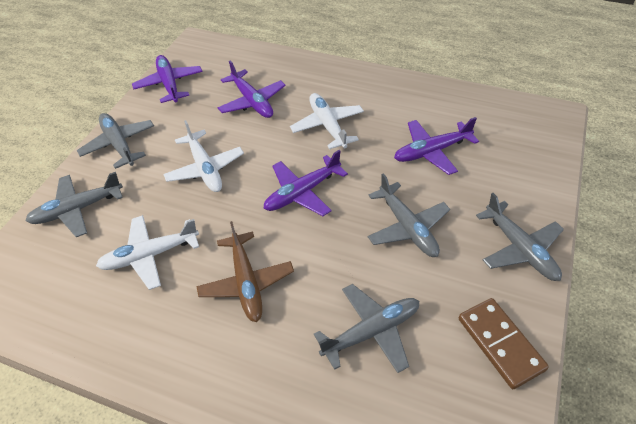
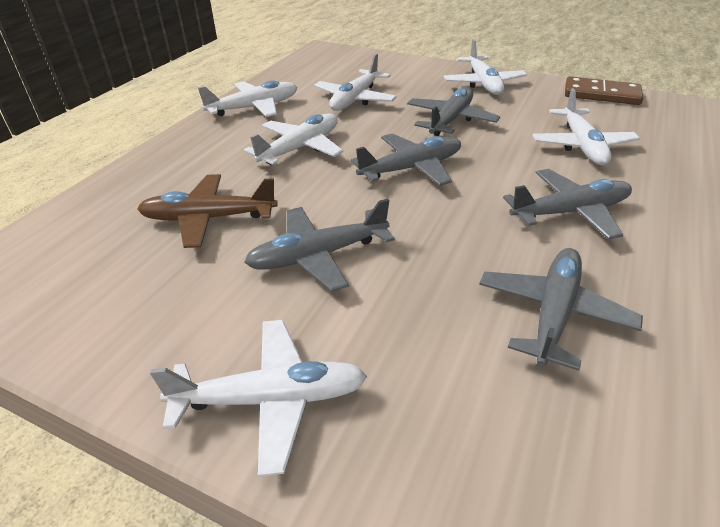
purple plane: 4 -> 0
white plane: 3 -> 6

